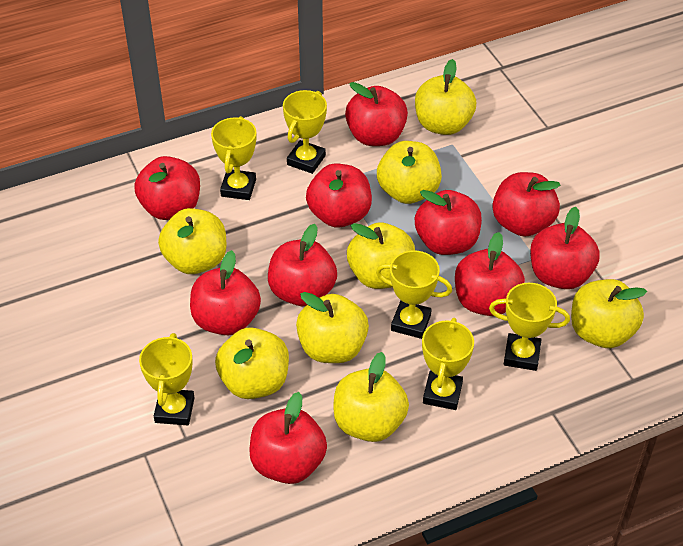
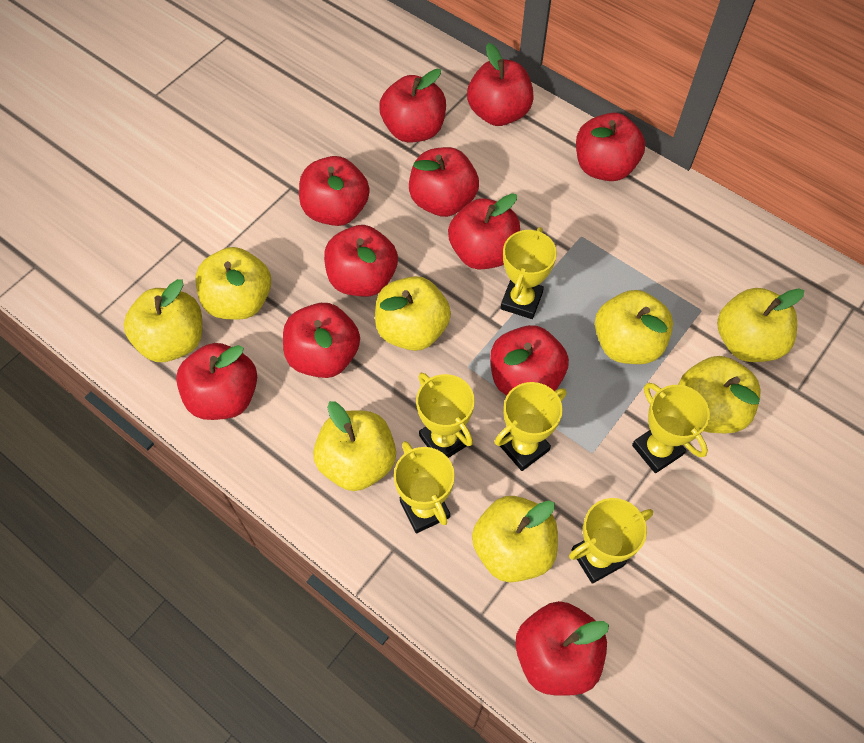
red apple: 10 -> 11

